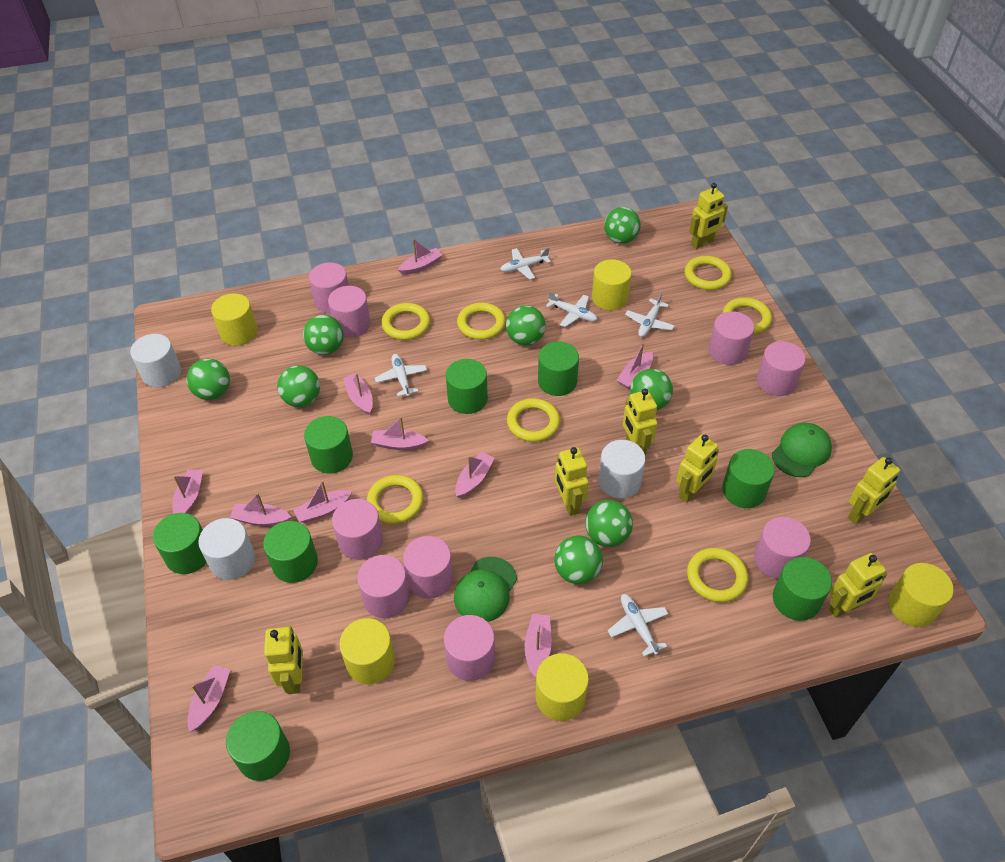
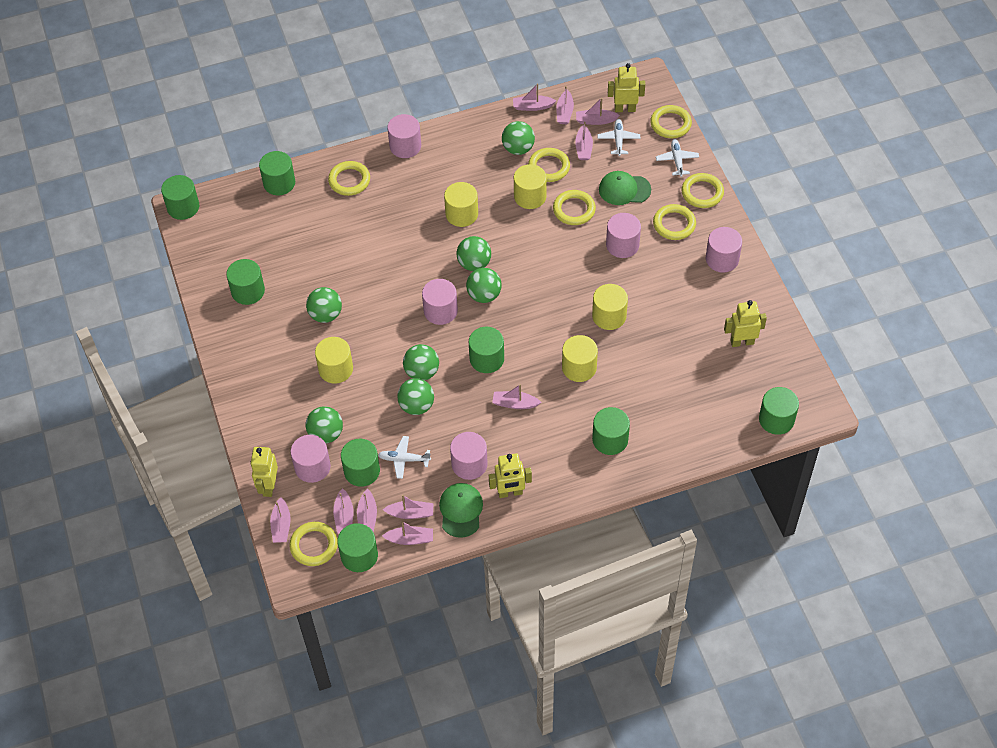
green ball: 8 -> 7
pink cylinder: 9 -> 6
white cylinder: 3 -> 0
white plane: 5 -> 3
yellow robot: 7 -> 4

